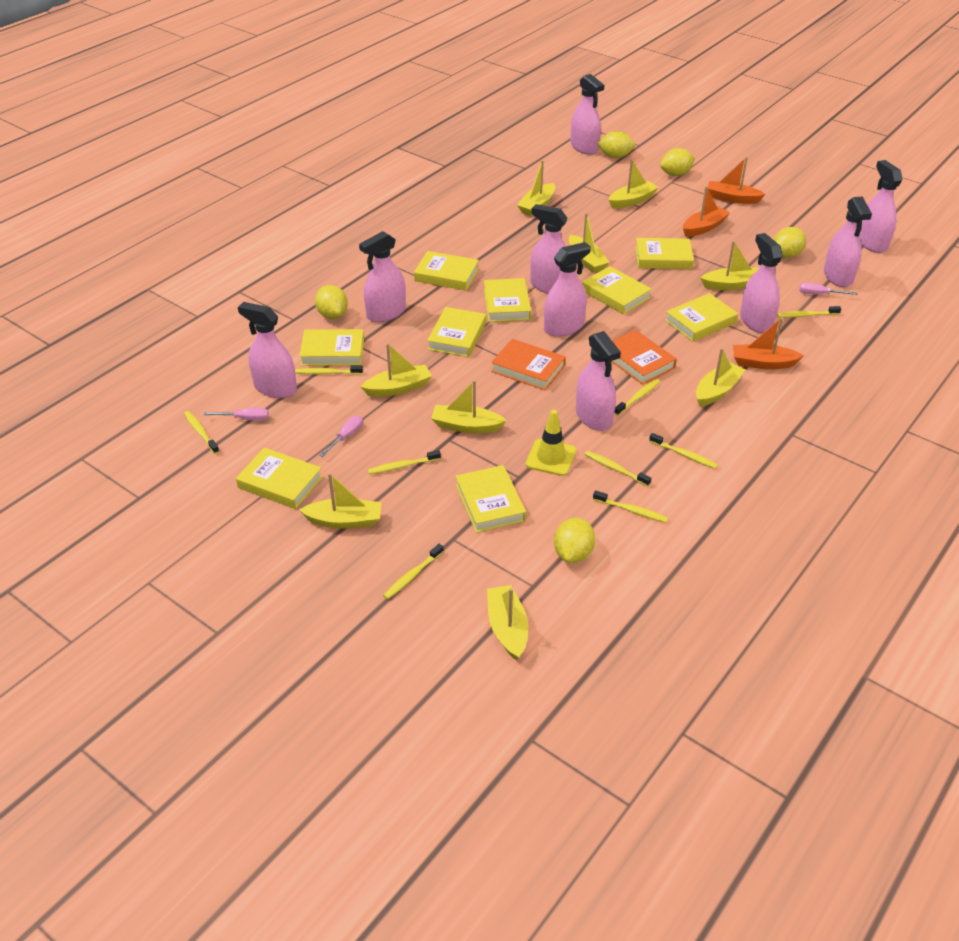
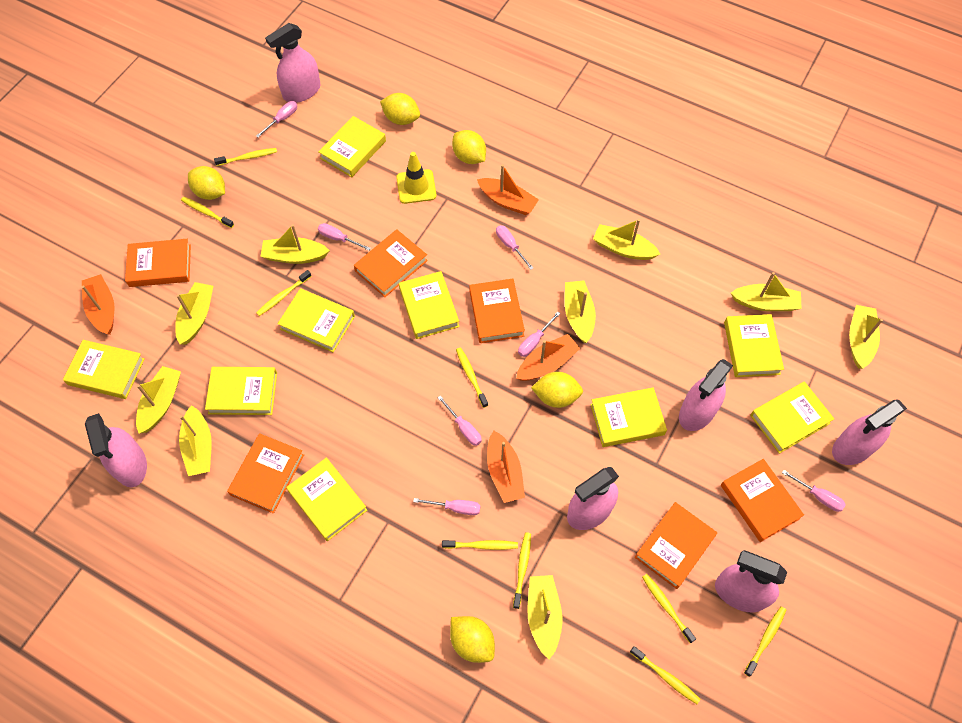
orange boat: 3 -> 4
orange book: 2 -> 6
pink screwdriver: 3 -> 7
pink spray bottle: 9 -> 6

